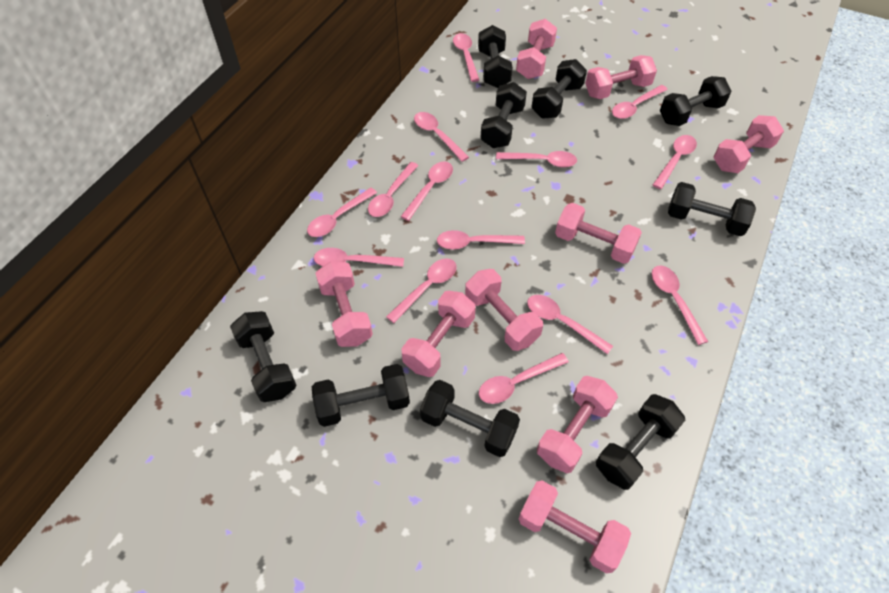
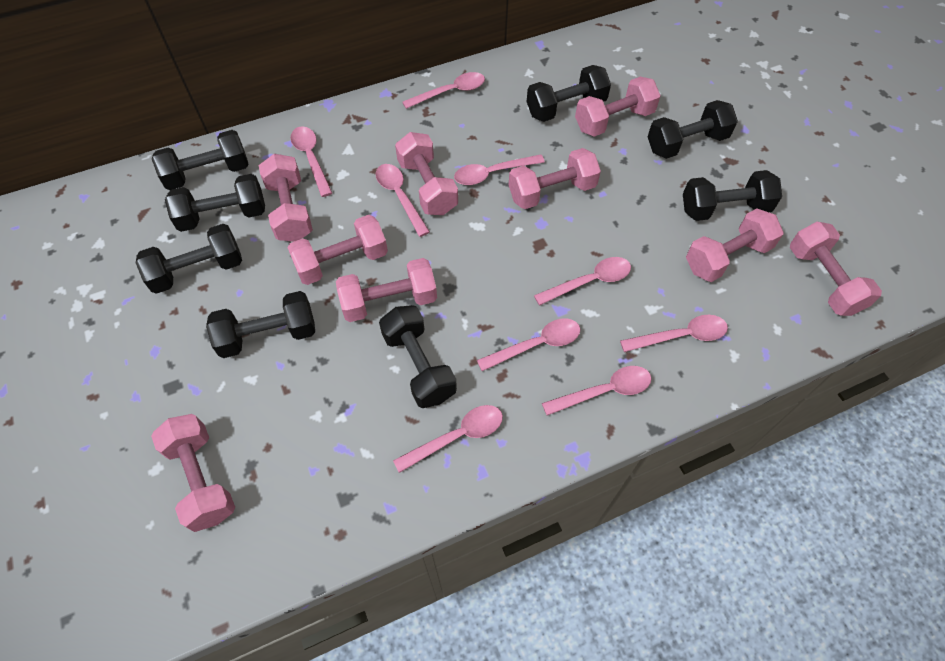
black dumbbell: 9 -> 8
pink spoon: 14 -> 9

